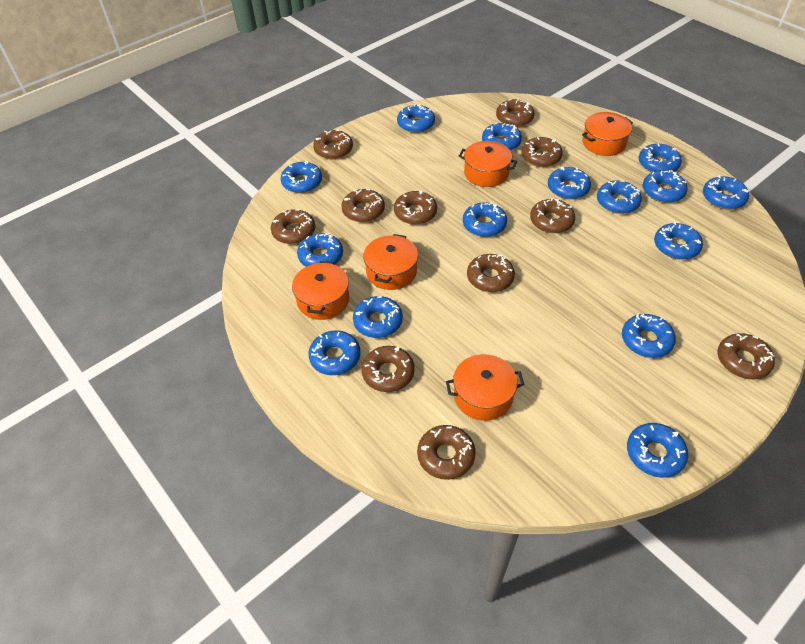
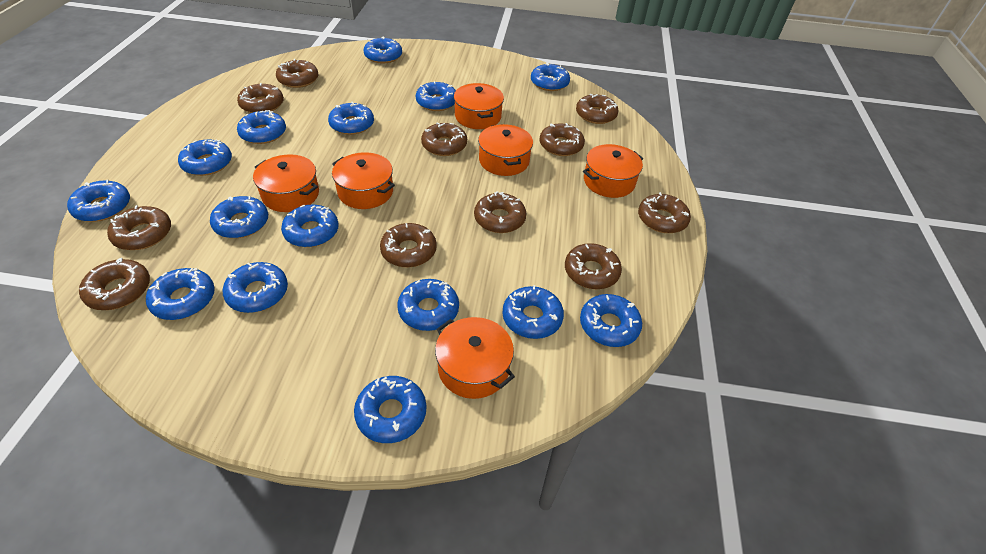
orange pot: 5 -> 6

